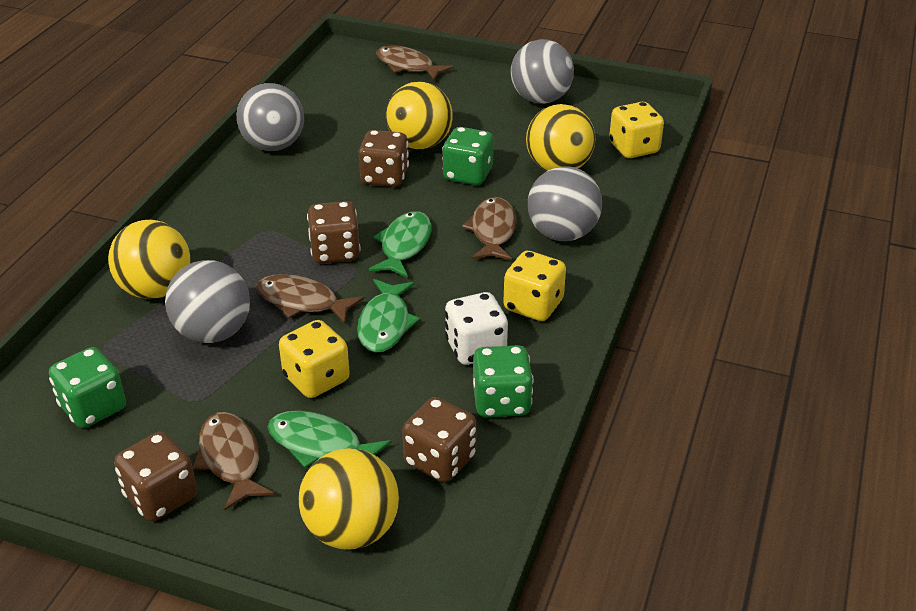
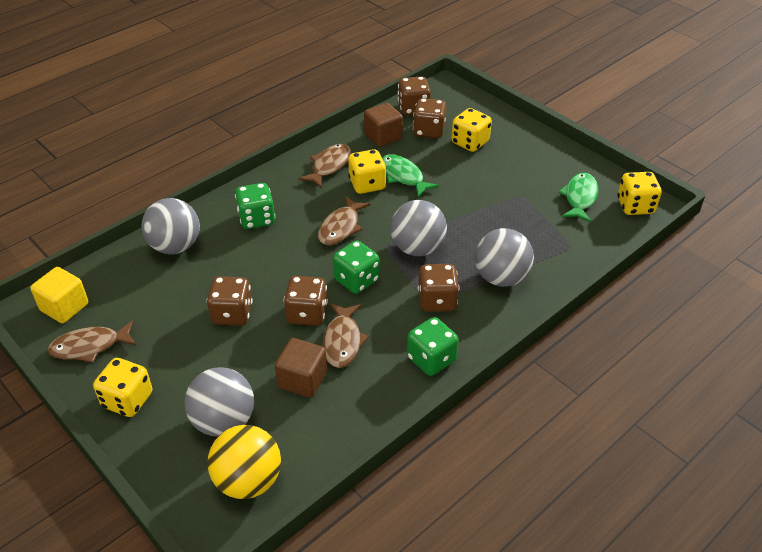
brown cube: 0 -> 2
brown dice: 4 -> 5
green fish: 3 -> 2
white dice: 1 -> 0
yellow ball: 4 -> 1
yellow cube: 0 -> 1
yellow dice: 3 -> 4

